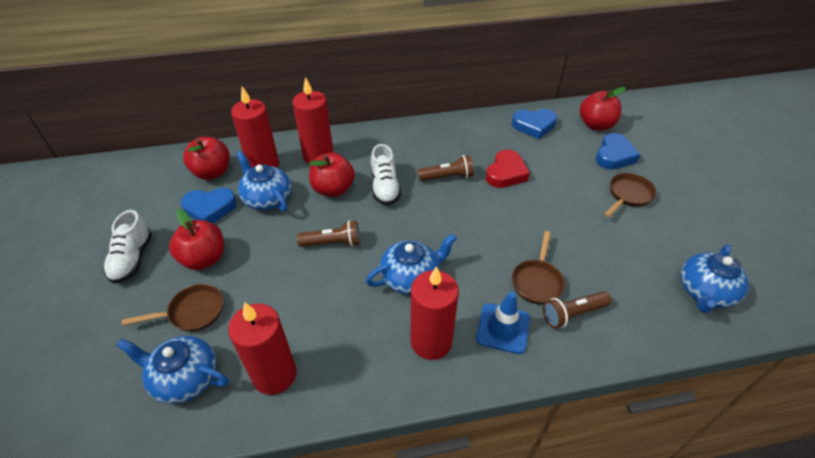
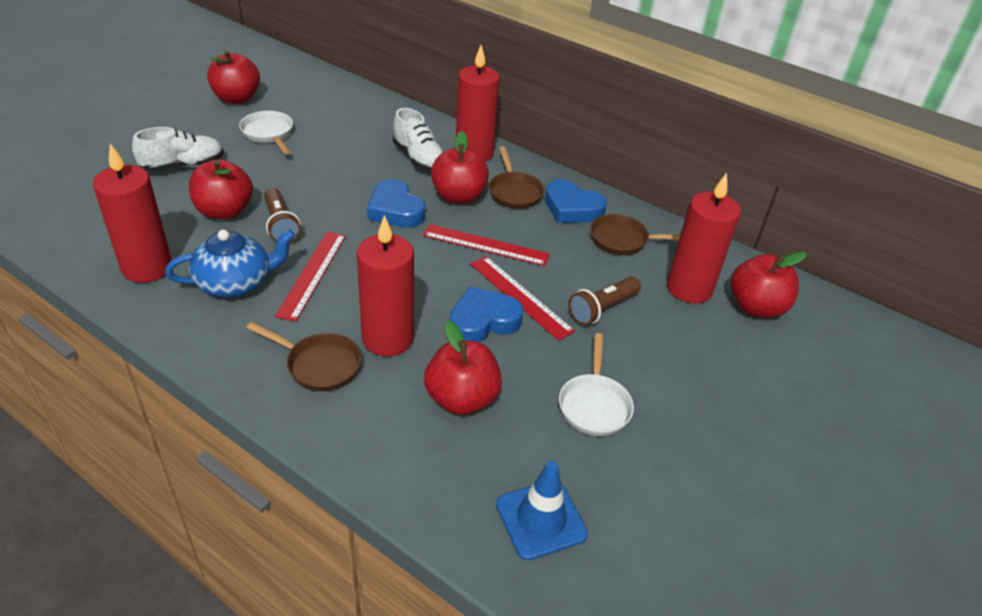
blue teapot: 4 -> 1
brown flashlight: 3 -> 2
red apple: 4 -> 5
red heart: 1 -> 0
red ruler: 0 -> 3
white pan: 0 -> 2

